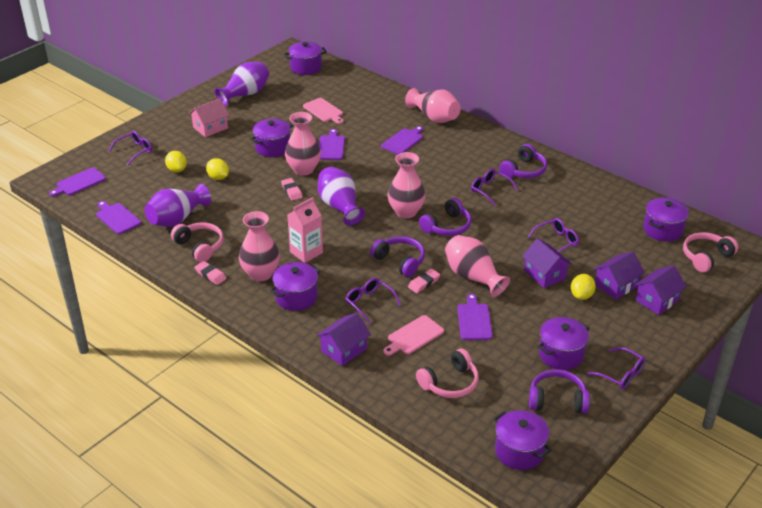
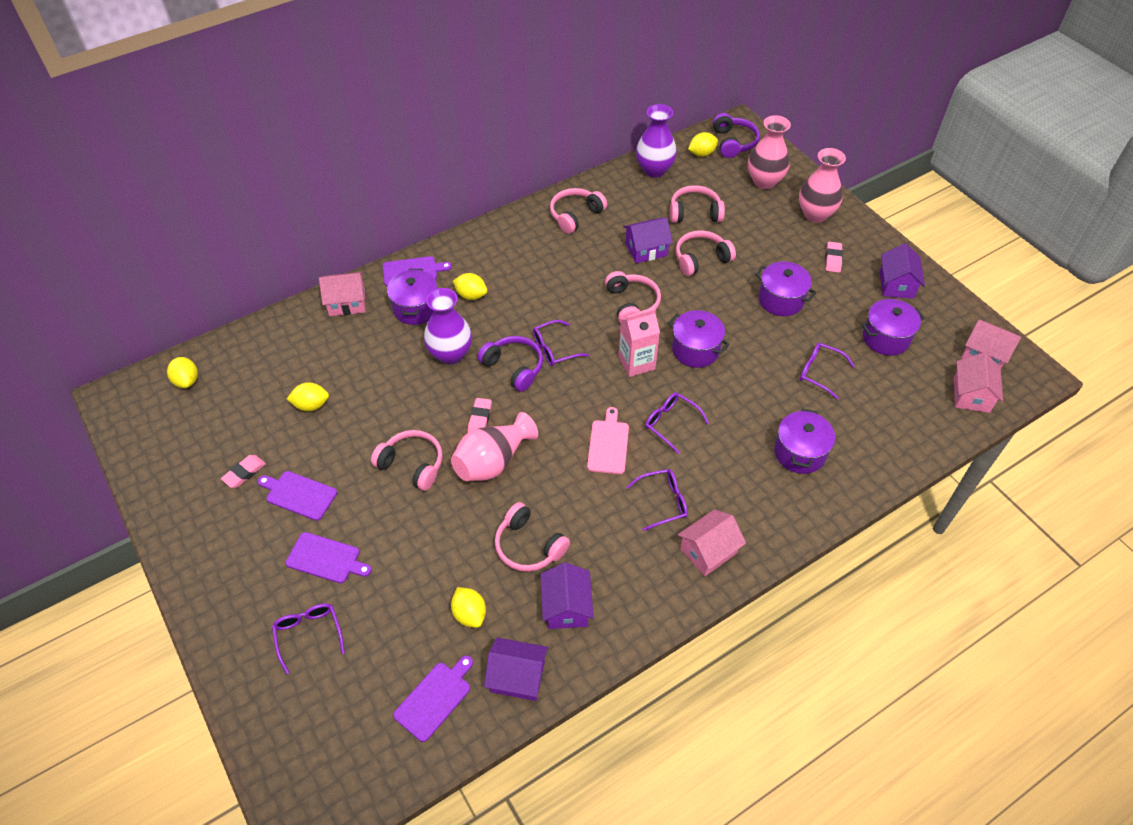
pink cutting board: 2 -> 1
pink headphones: 3 -> 6
pink house: 1 -> 4
pink vase: 5 -> 3
purple cutting board: 5 -> 4
purple headphones: 4 -> 2
purple pot: 6 -> 5
purple vase: 3 -> 2
yellow lemon: 3 -> 5

